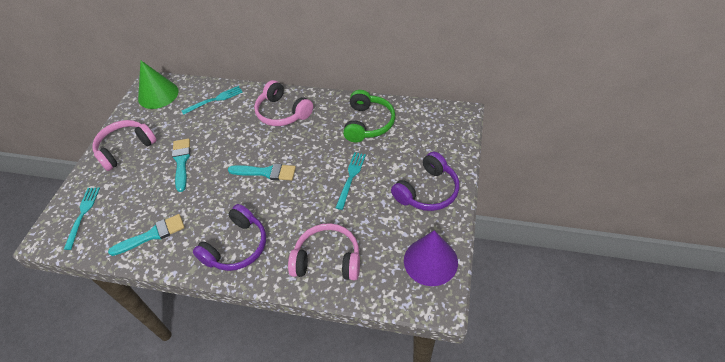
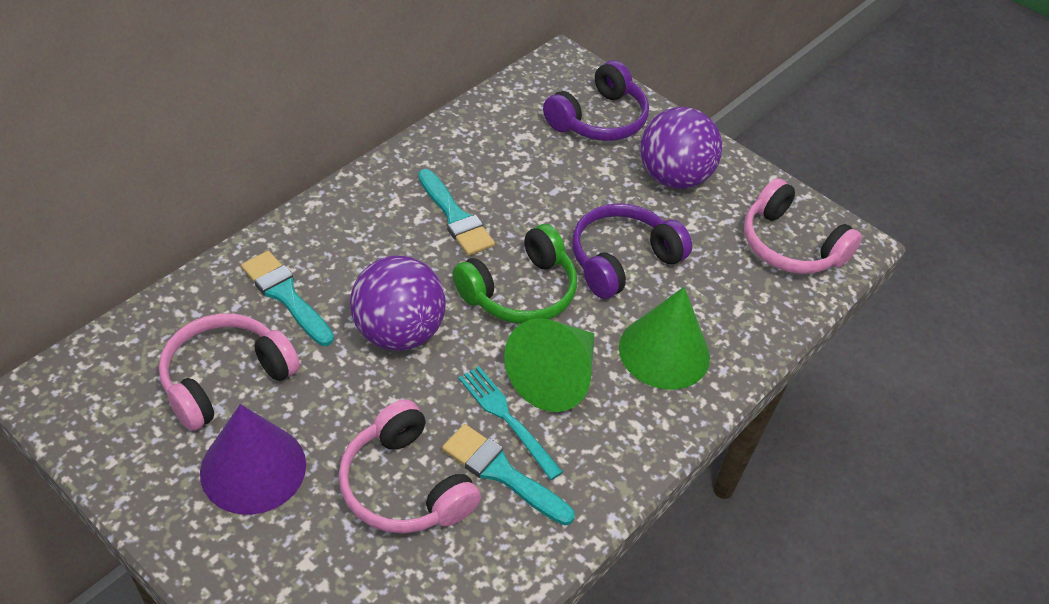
green cone: 1 -> 2
purple ball: 0 -> 2
turquoise fork: 3 -> 1

